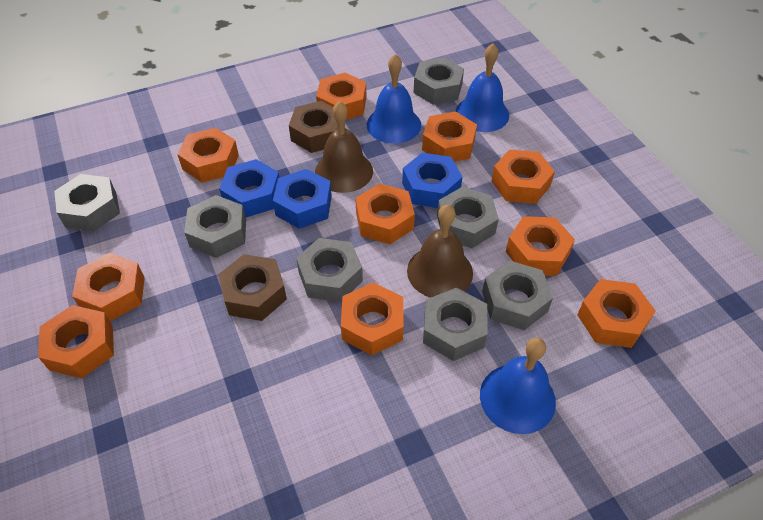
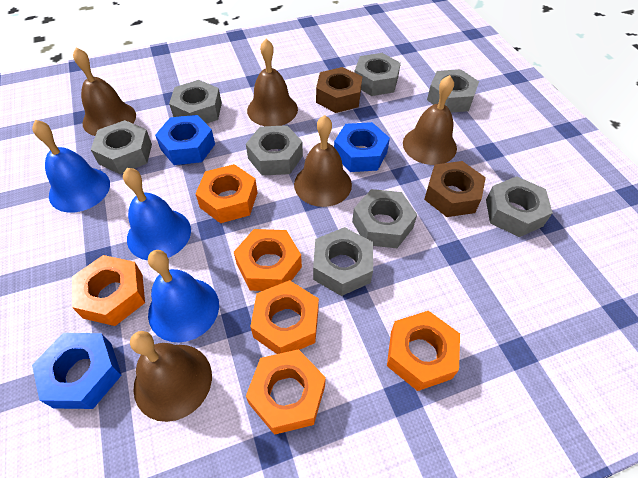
brown bell: 2 -> 5
grey nut: 7 -> 8
orange nut: 10 -> 6

